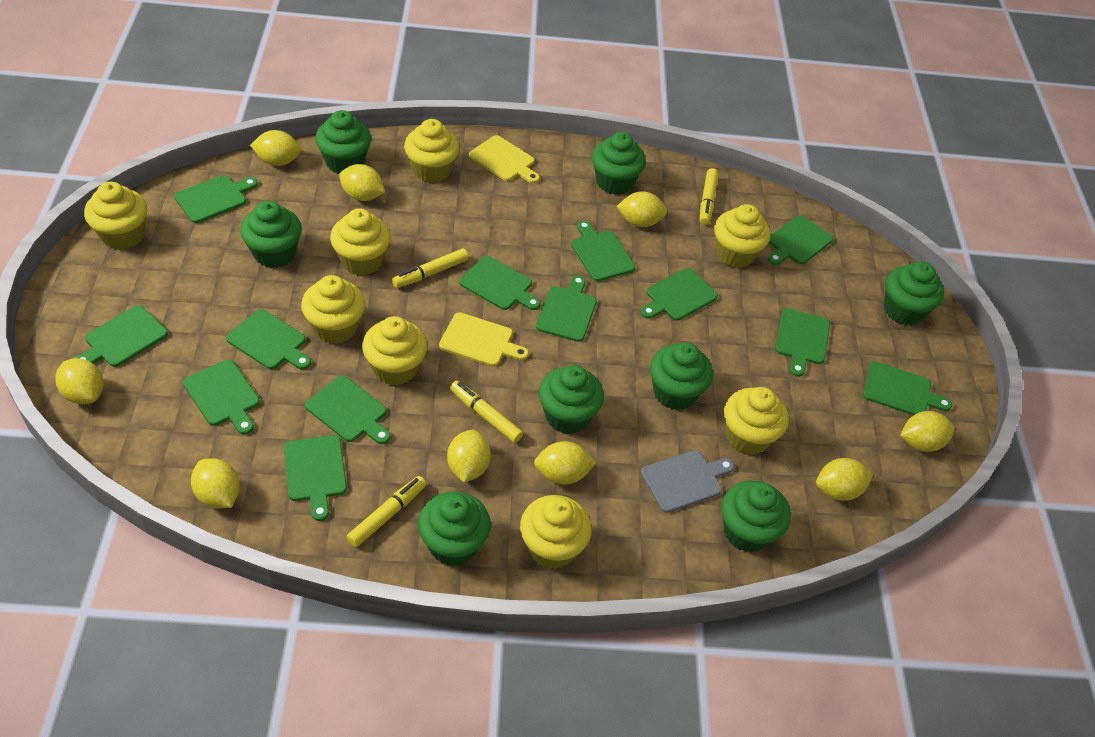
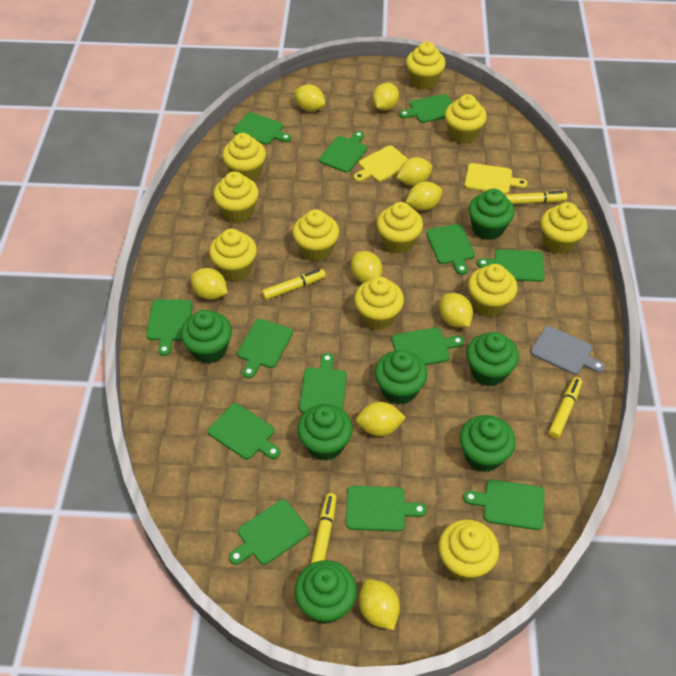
green cupcake: 8 -> 7
yellow cupcake: 8 -> 11

